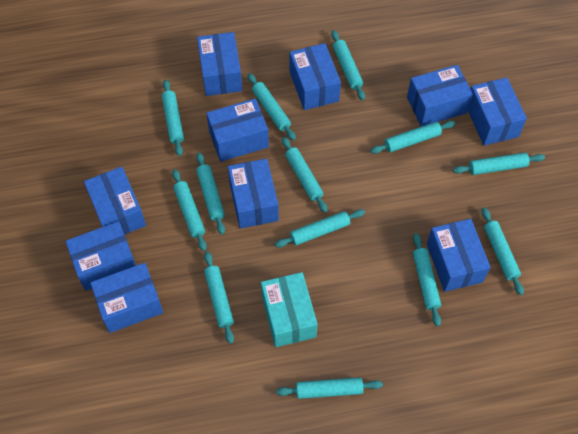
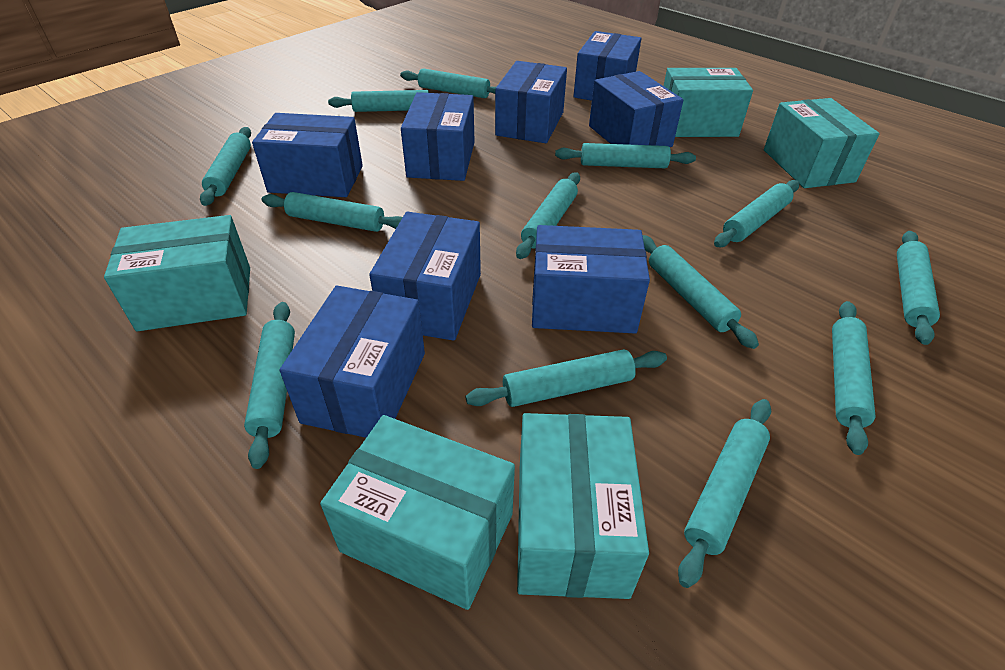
blue box: 10 -> 8
turquoise box: 1 -> 5

